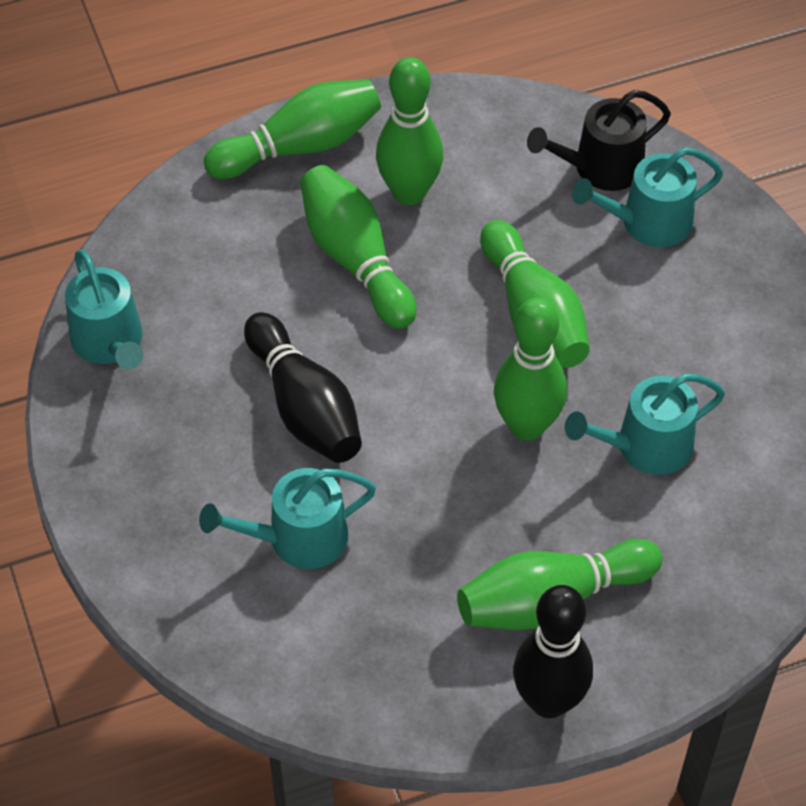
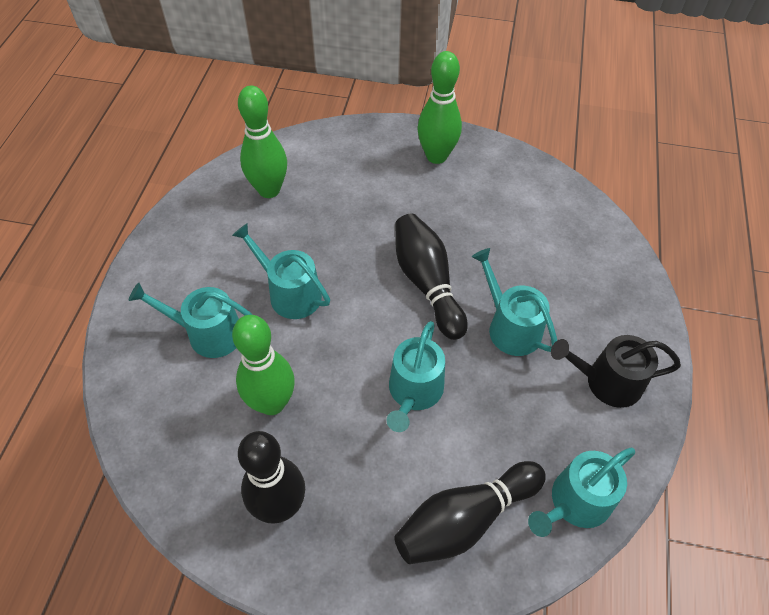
black bowling pin: 2 -> 3
green bowling pin: 6 -> 3
turquoise watering can: 4 -> 5

